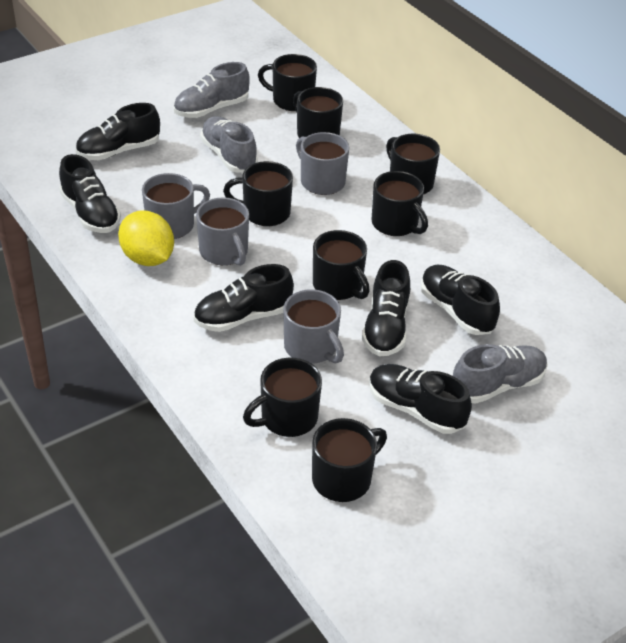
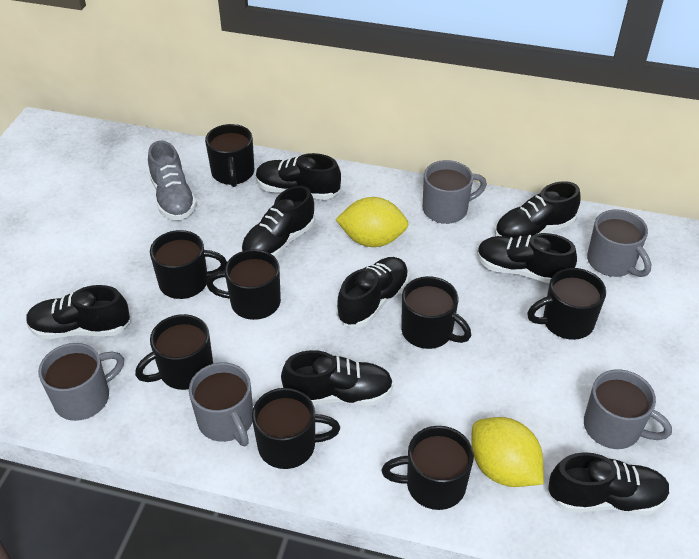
black shoe: 6 -> 8
grey mug: 4 -> 5
grey shoe: 3 -> 1
yellow lemon: 1 -> 2

